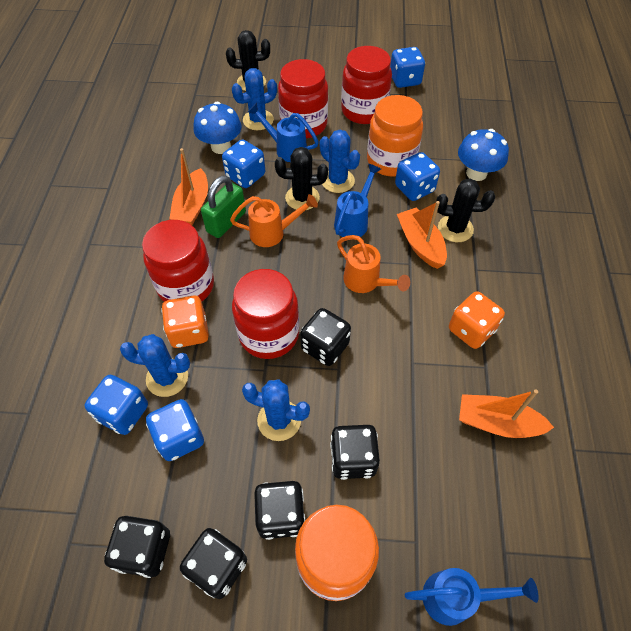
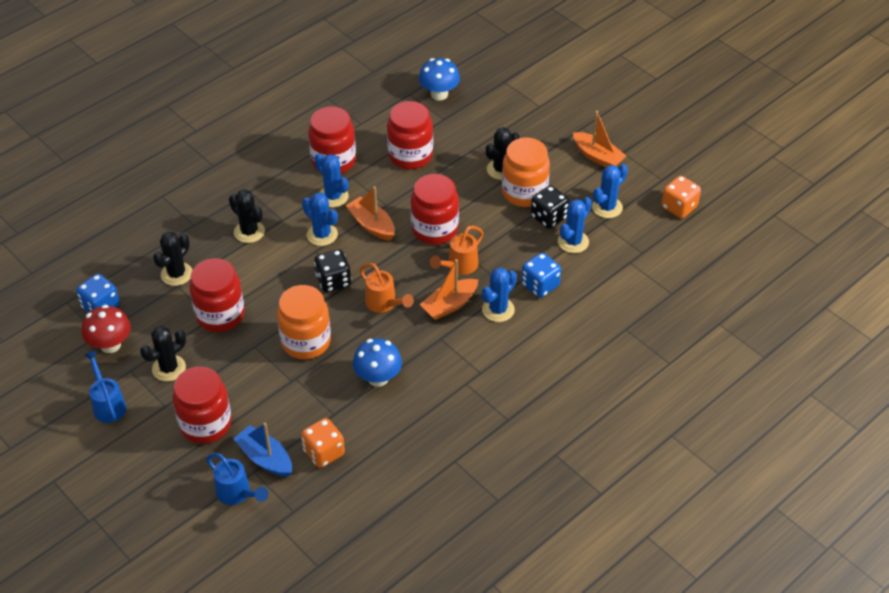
black cactus: 3 -> 4
black dice: 5 -> 2
blue boat: 0 -> 1
blue cactus: 4 -> 5
blue dice: 5 -> 2
blue watering can: 3 -> 2
green padlock: 1 -> 0
red jar: 4 -> 5
red mushroom: 0 -> 1

